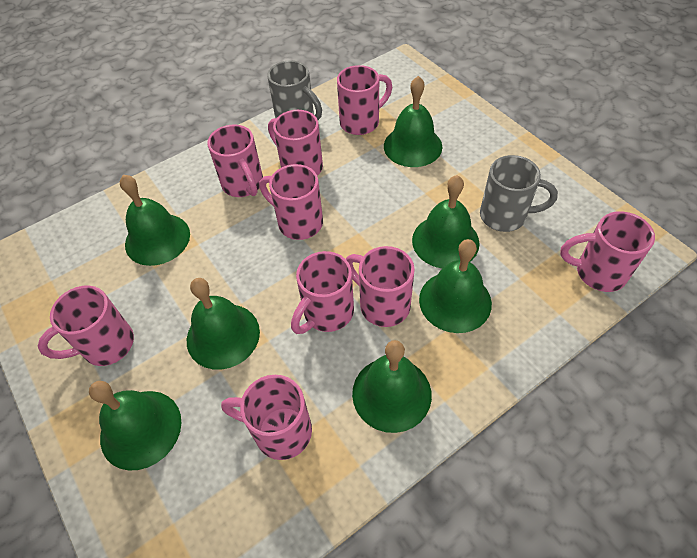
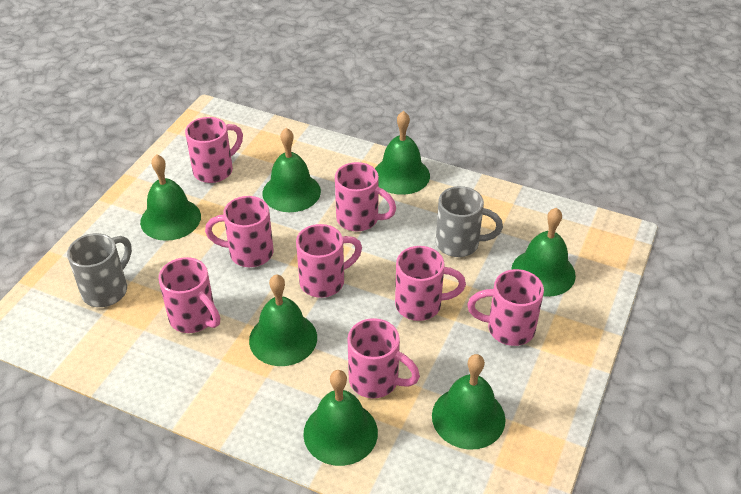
pink mug: 9 -> 8

